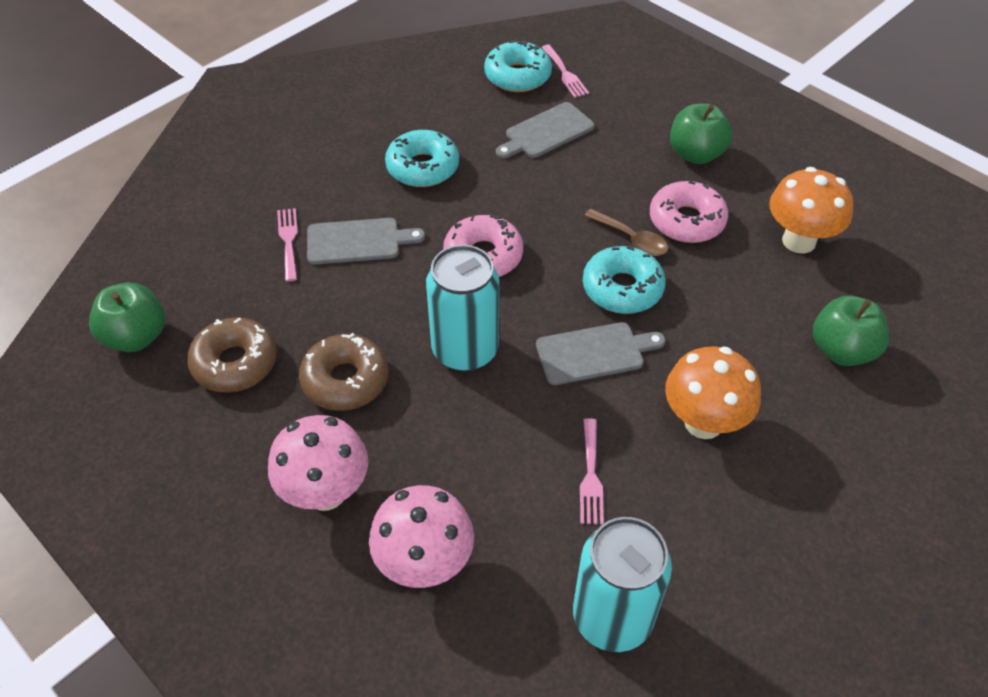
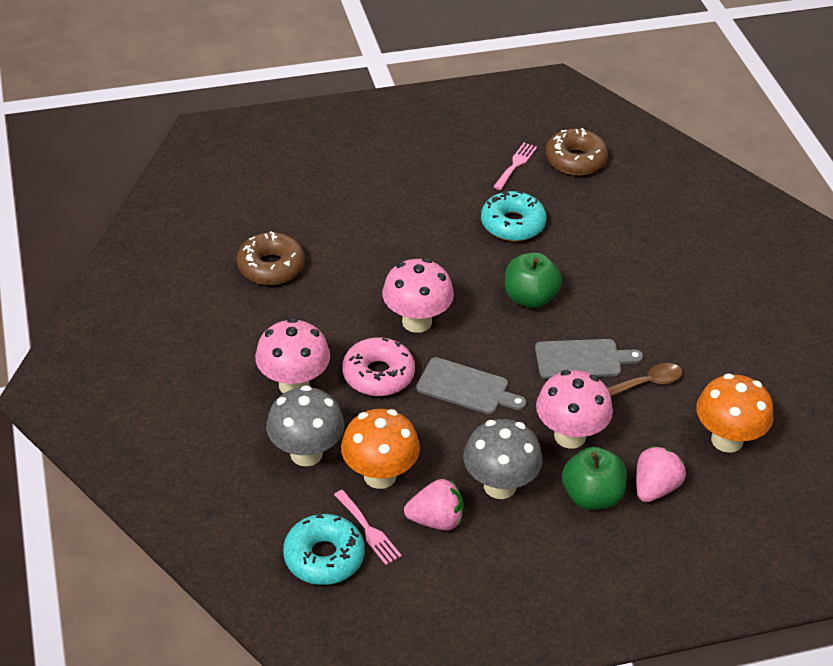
green apple: 3 -> 2
grey cutting board: 3 -> 2
grey mushroom: 0 -> 2
pink donut: 2 -> 1
pink fork: 3 -> 2
pink mushroom: 2 -> 3
pink strawberry: 0 -> 2
turquoise can: 2 -> 0
turquoise donut: 3 -> 2

